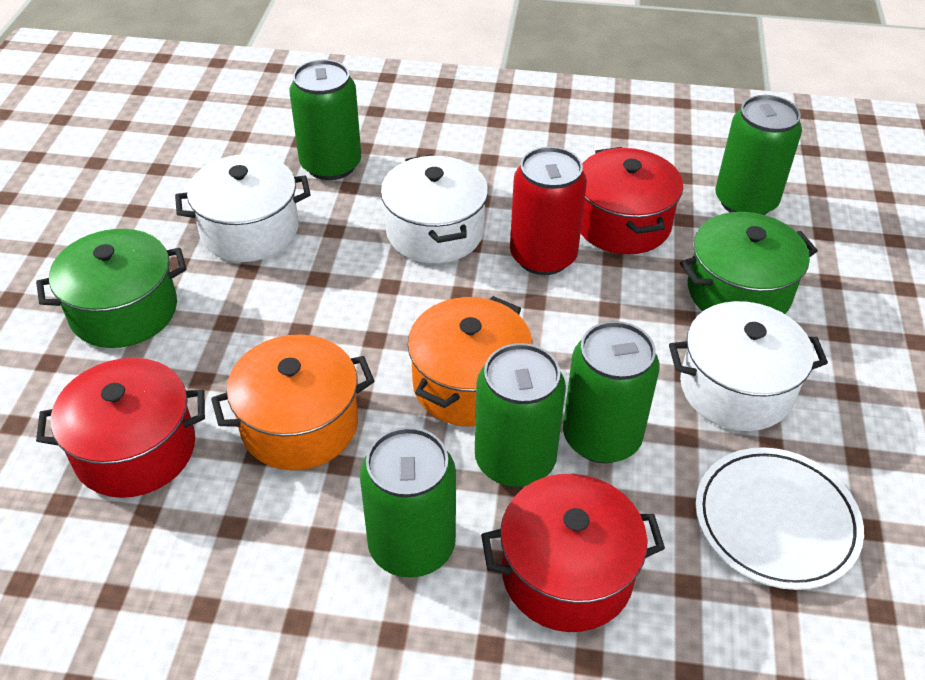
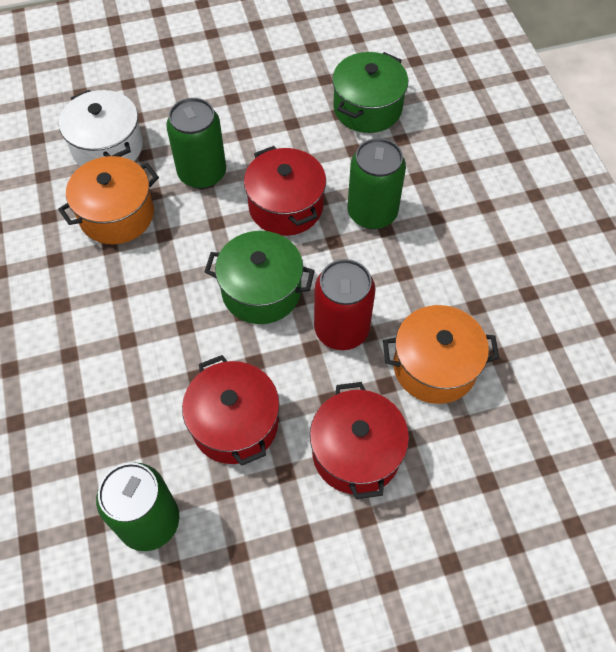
green can: 5 -> 3
white plate: 1 -> 0
white pot: 3 -> 1

